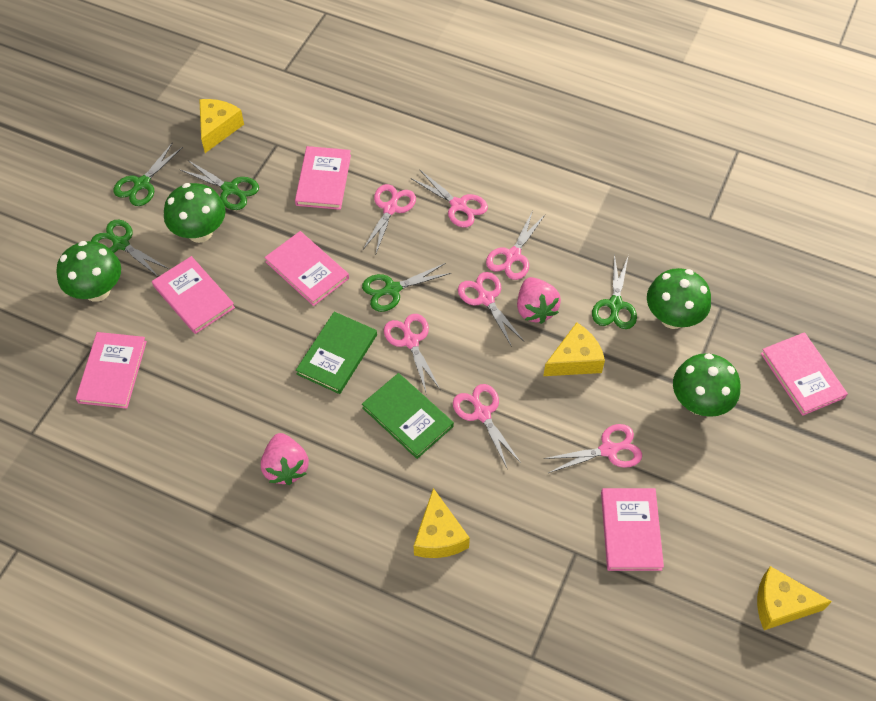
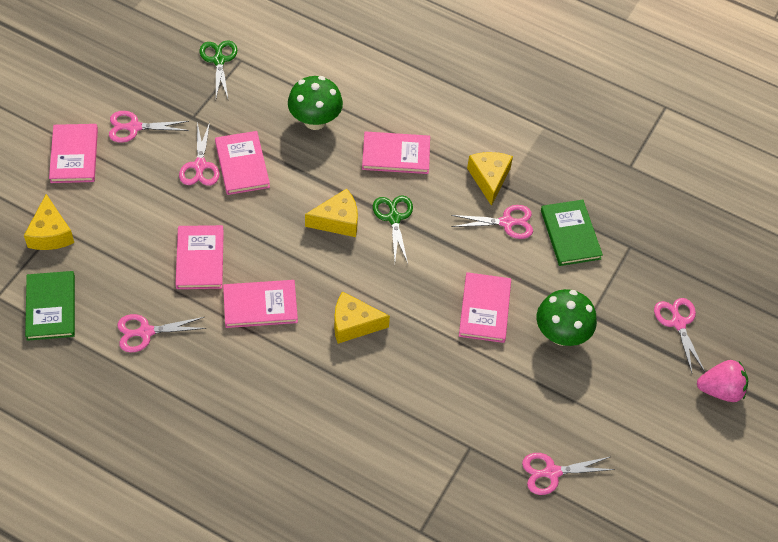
green mushroom: 4 -> 2
green scissors: 5 -> 2
pink scissors: 7 -> 6
pink strawberry: 2 -> 1

